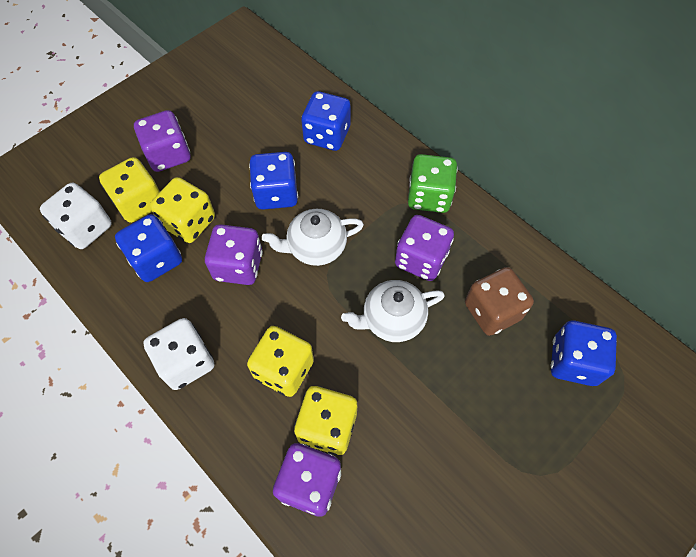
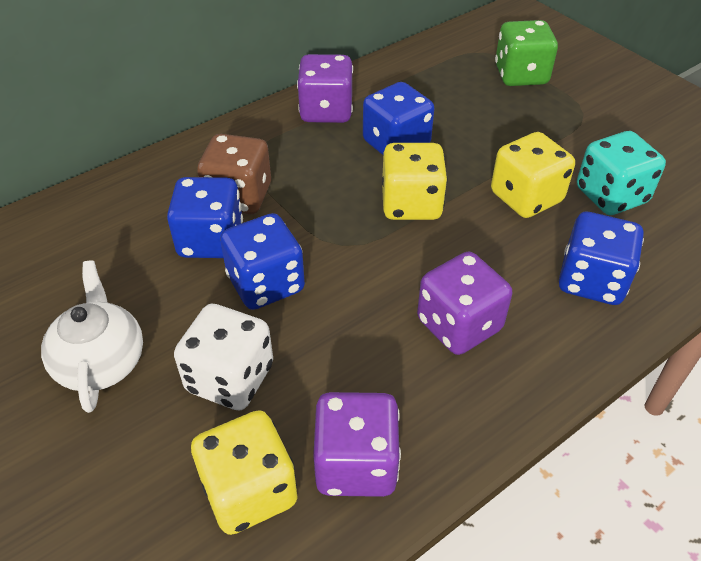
purple dice: 4 -> 3
turquoise dice: 0 -> 1
white dice: 2 -> 1
white teapot: 2 -> 1
yellow dice: 4 -> 3

